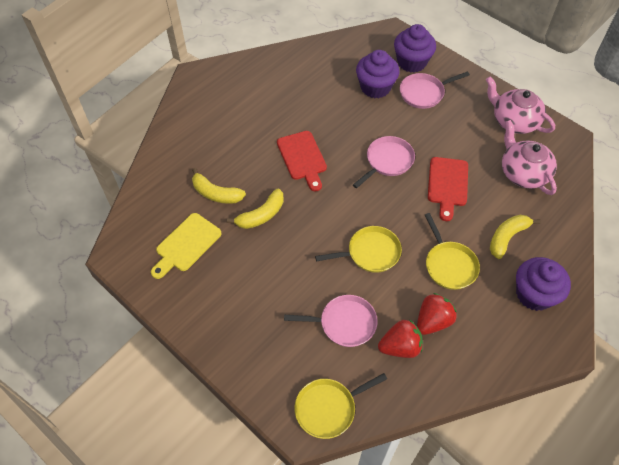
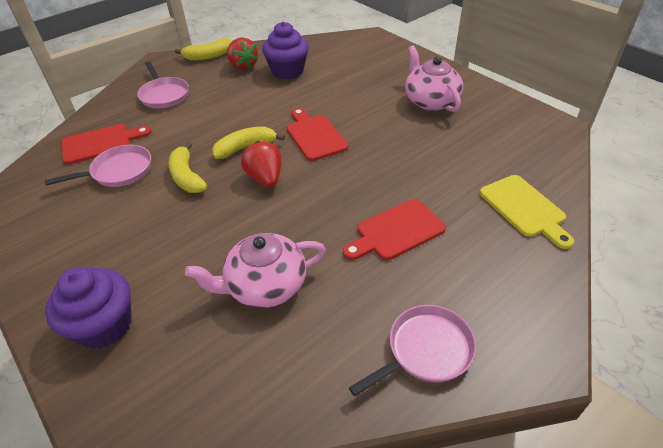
purple cupcake: 3 -> 2
red cutting board: 2 -> 3
yellow pan: 3 -> 0

